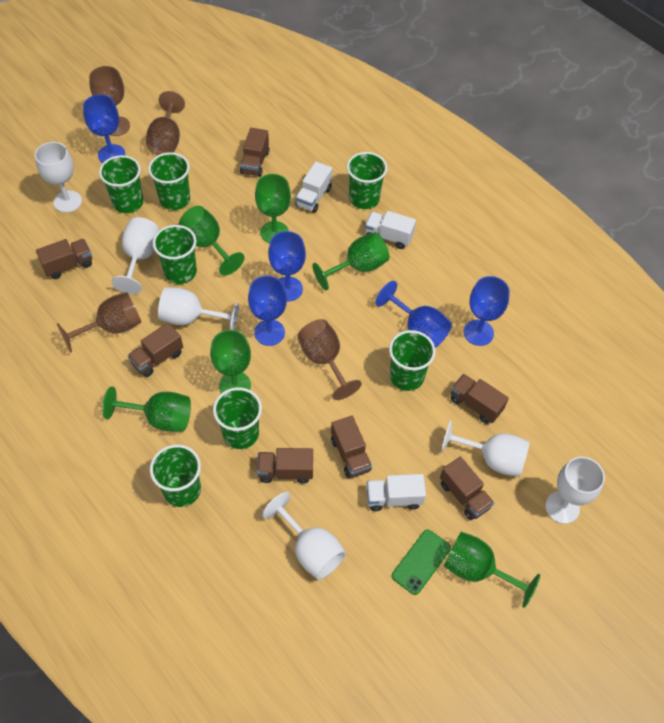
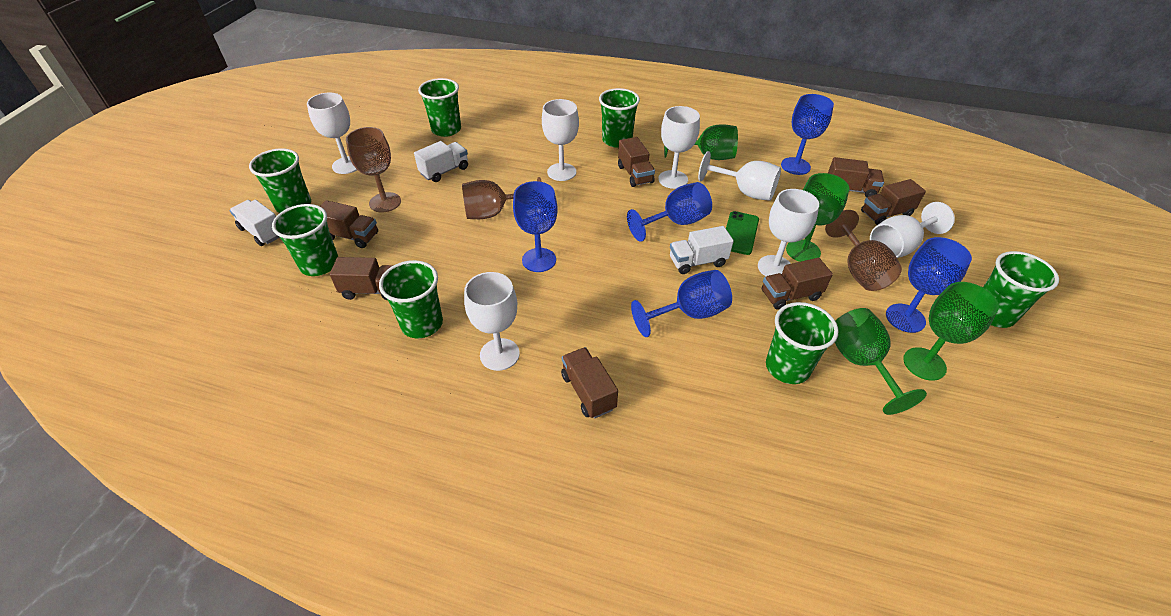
brown goblet: 4 -> 3
green goblet: 6 -> 4
white goblet: 6 -> 7

